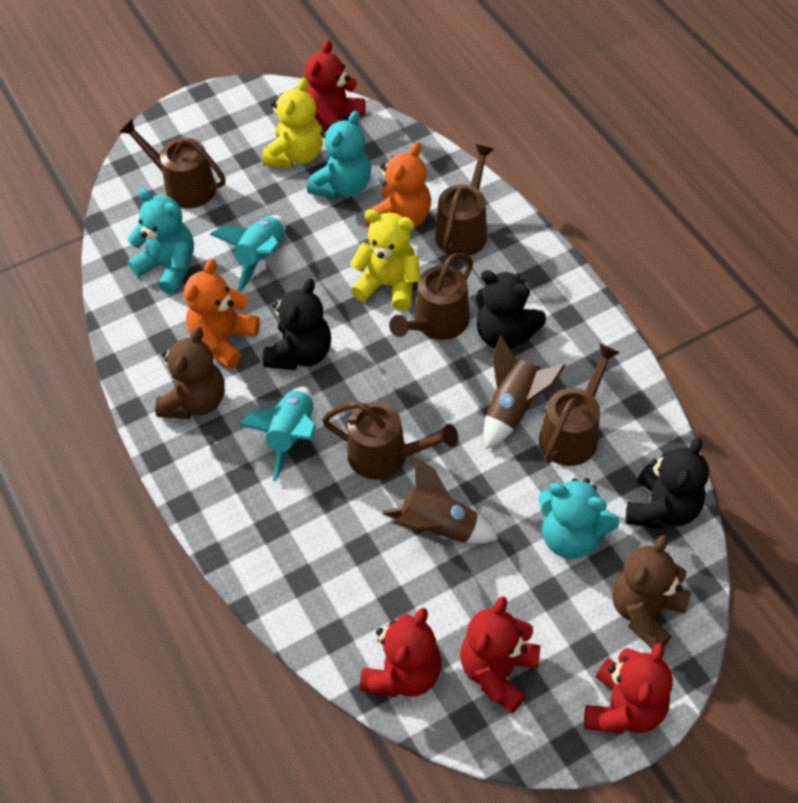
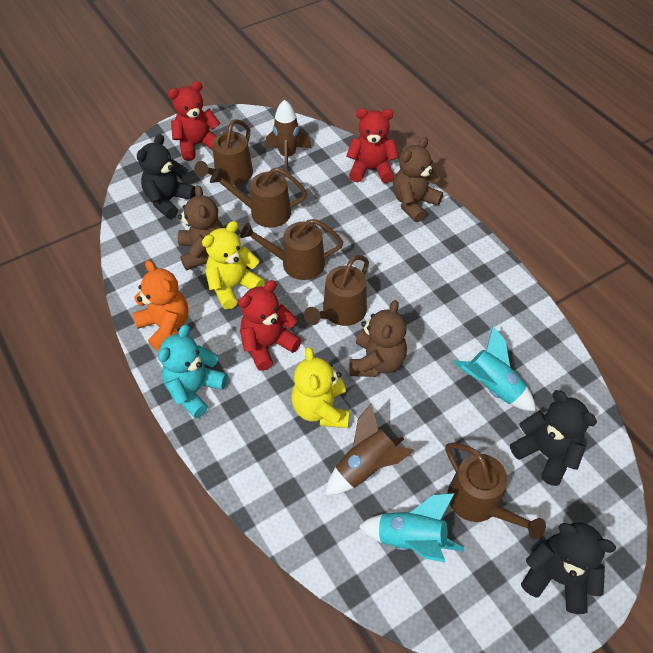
brown teddy bear: 2 -> 3
orange teddy bear: 2 -> 1
red teddy bear: 4 -> 3
turquoise teddy bear: 3 -> 1

